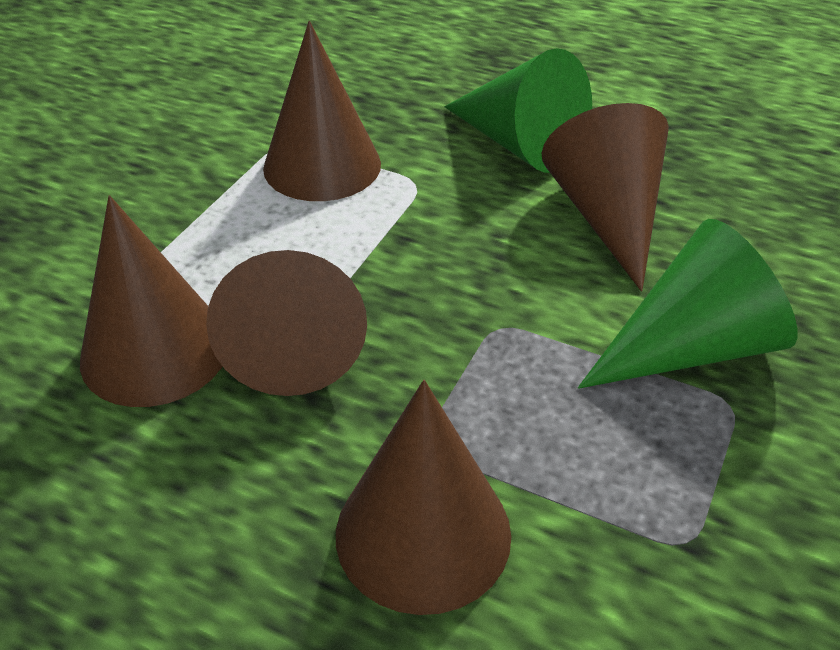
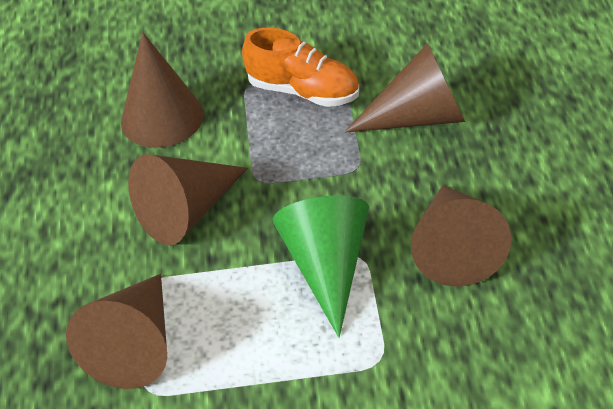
green cone: 2 -> 1
orange shoe: 0 -> 1

